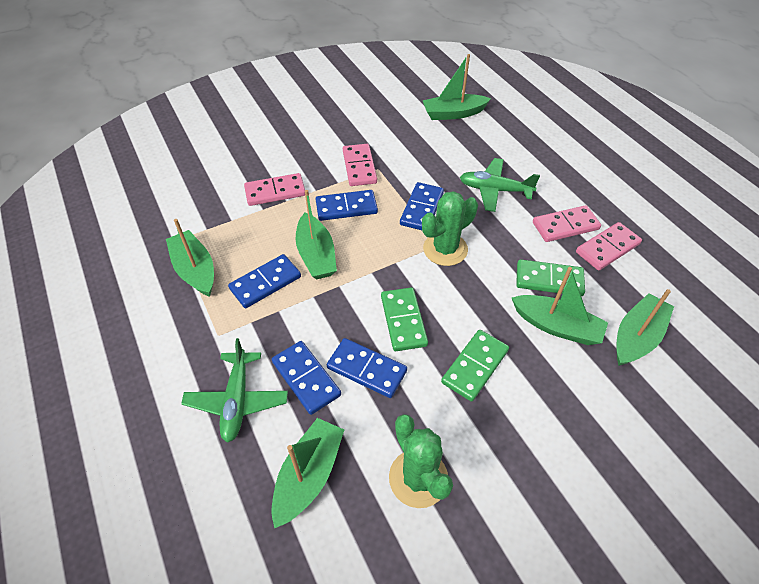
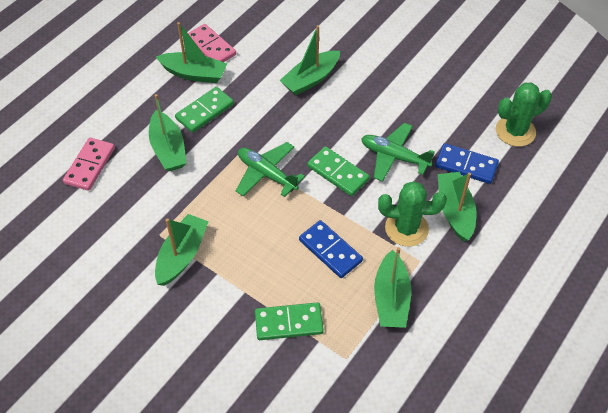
blue domino: 5 -> 2
pink domino: 4 -> 2

